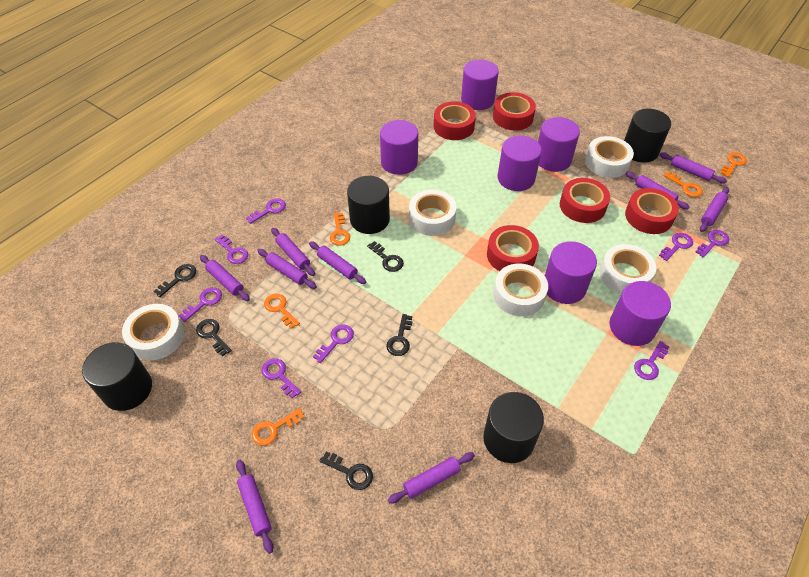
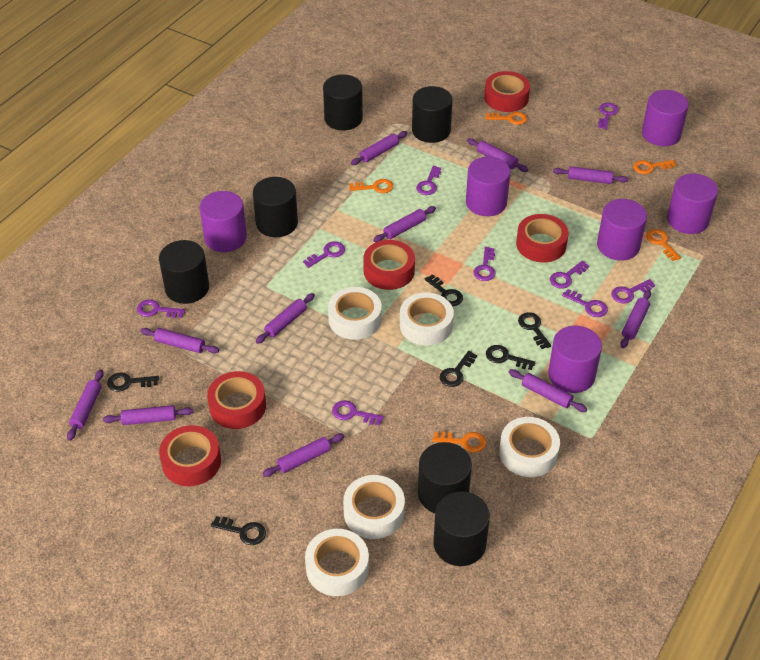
black cylinder: 4 -> 6
black key: 5 -> 6
purple key: 8 -> 9
purple rolling pin: 9 -> 11

